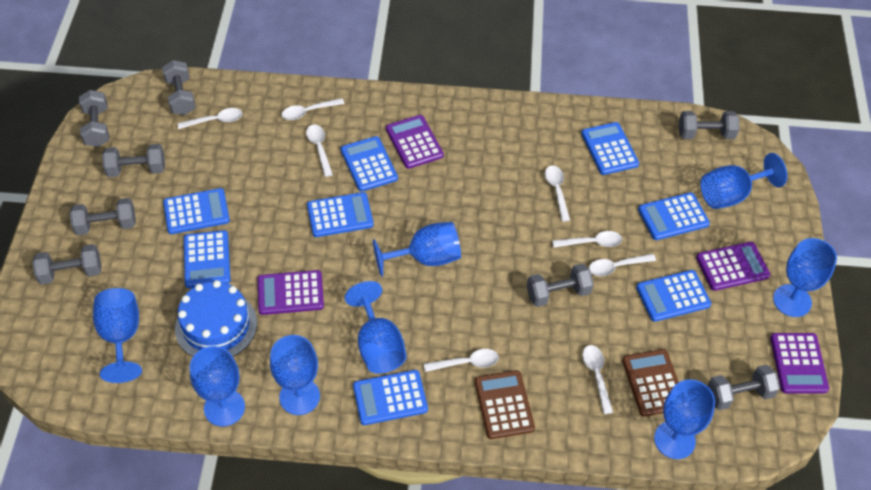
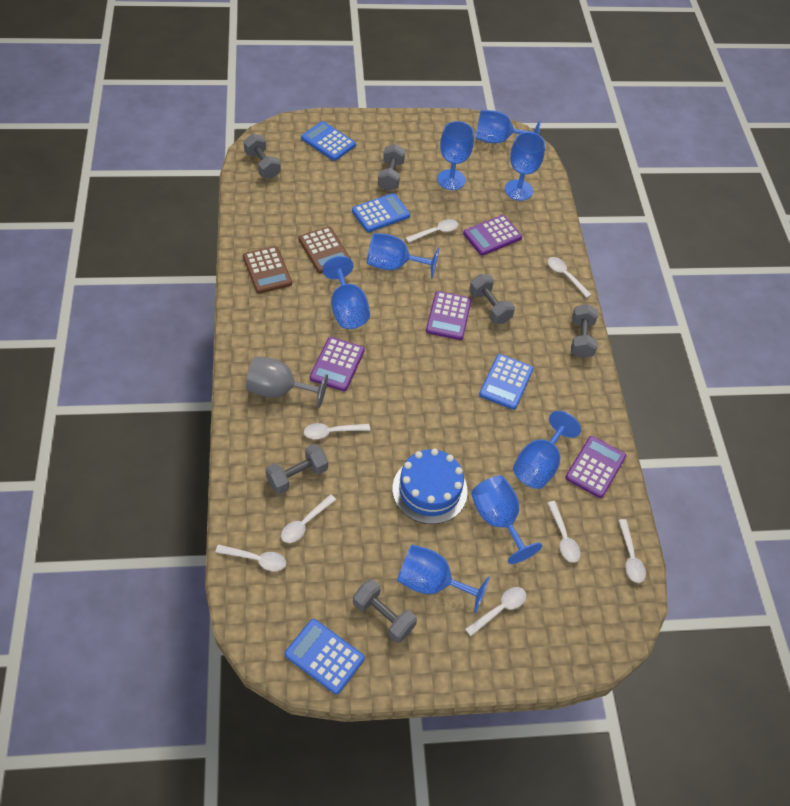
blue calculator: 8 -> 4
grey dumbbell: 8 -> 6
grey goblet: 0 -> 1

